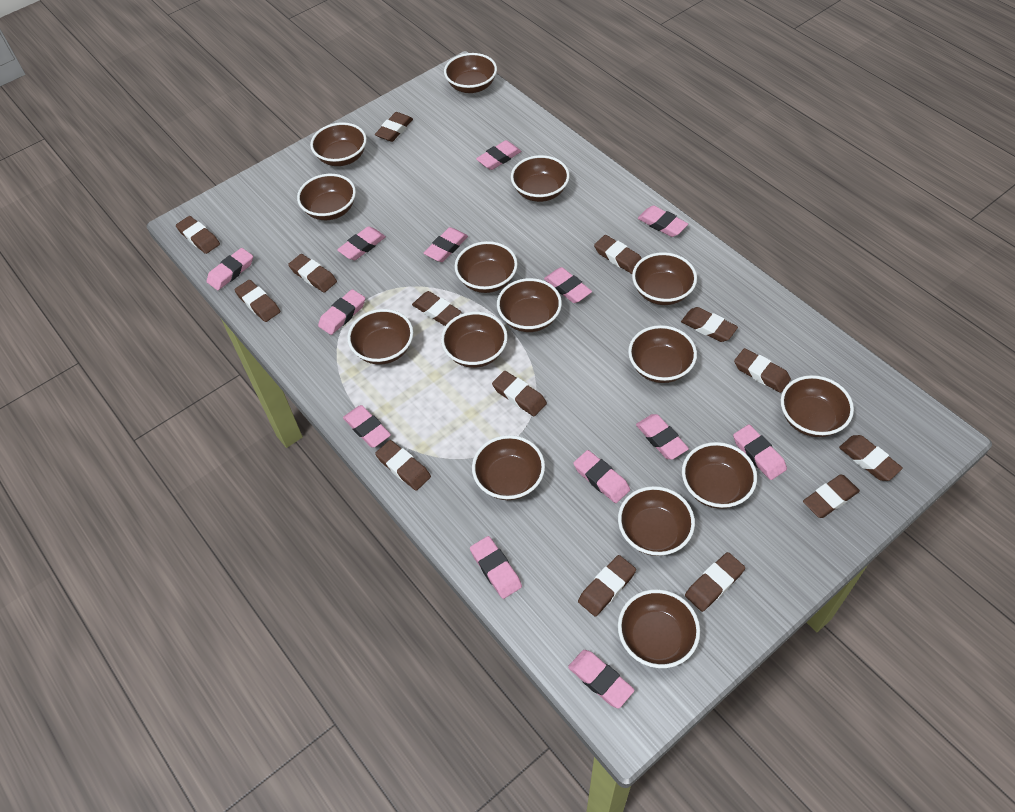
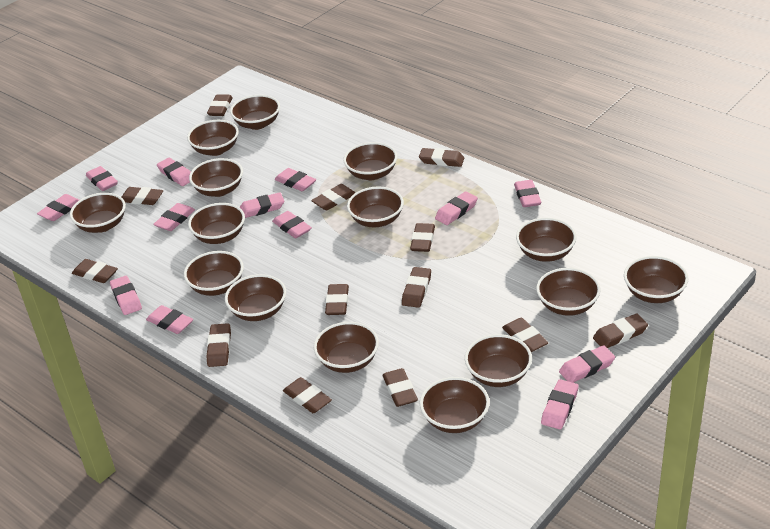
brown eraser: 14 -> 13

